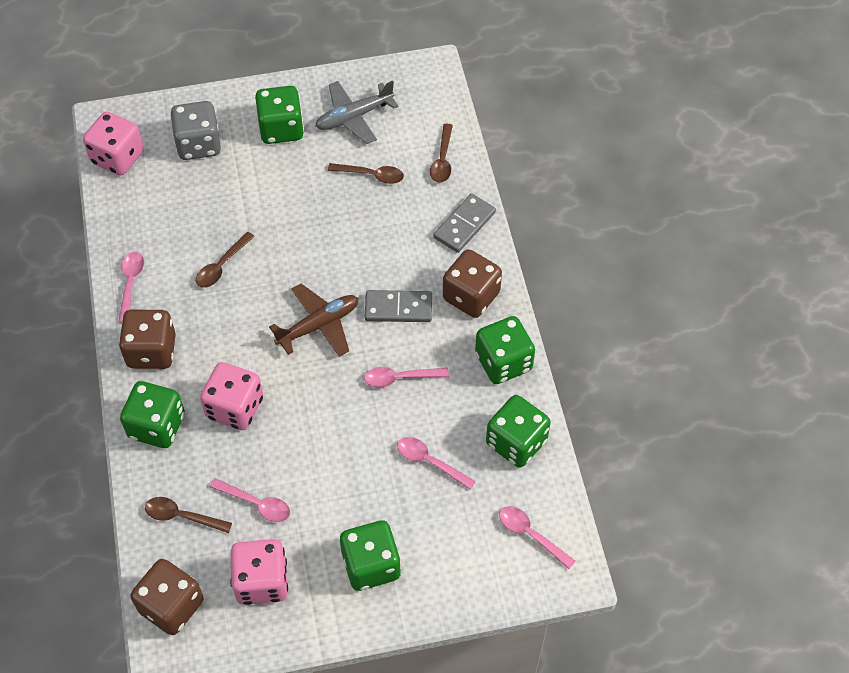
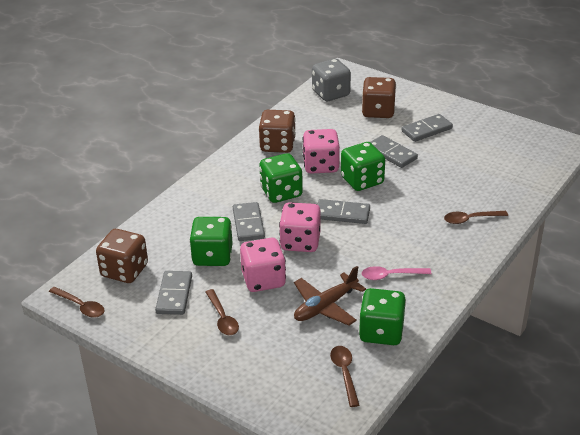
green dice: 5 -> 4
grey domino: 2 -> 5
grey plane: 1 -> 0
pink spoon: 5 -> 1

